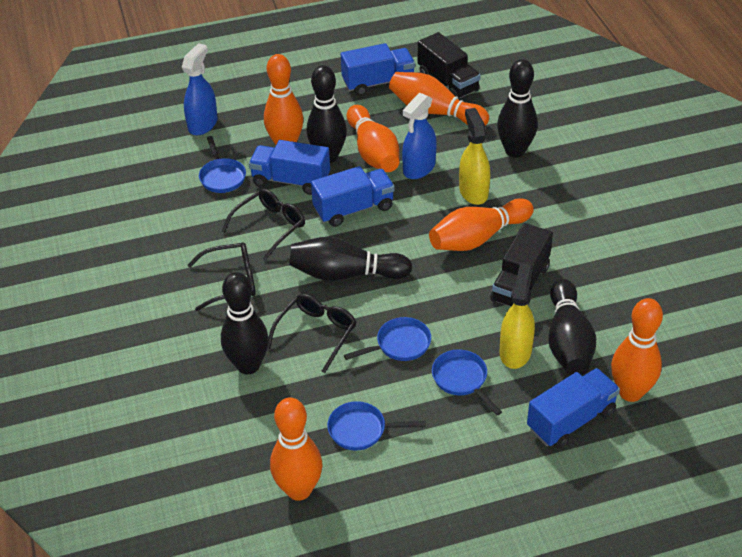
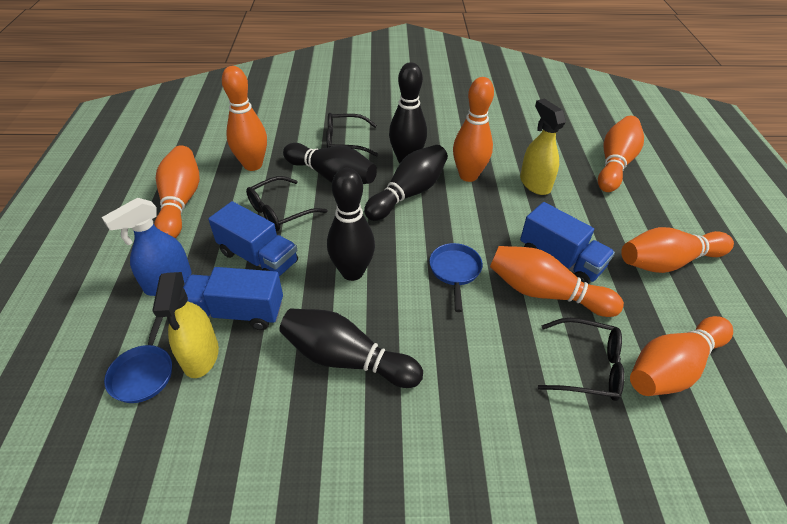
black truck: 2 -> 0
blue pan: 4 -> 2
blue spray bottle: 2 -> 1
blue truck: 4 -> 3
orange bowling pin: 6 -> 7

